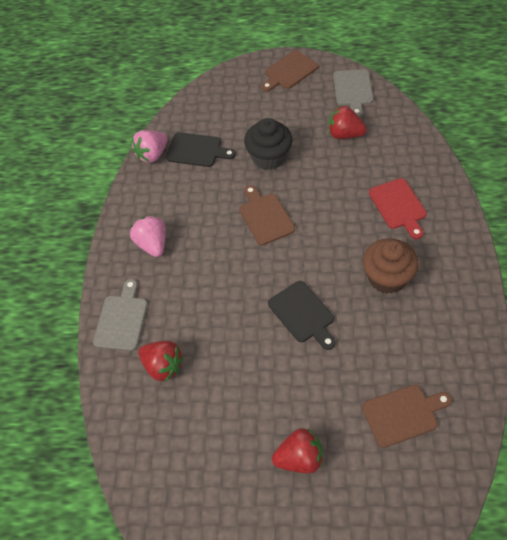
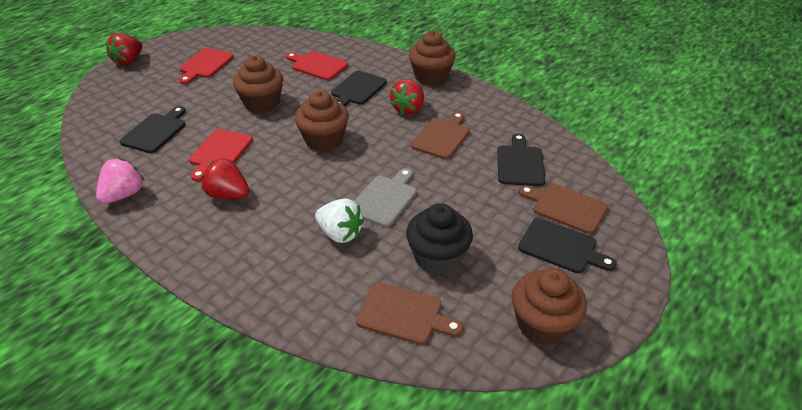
black cutting board: 2 -> 4
brown cupcake: 1 -> 4
grey cutting board: 2 -> 1
pink strawberry: 2 -> 1
red cutting board: 1 -> 3
white strawberry: 0 -> 1

